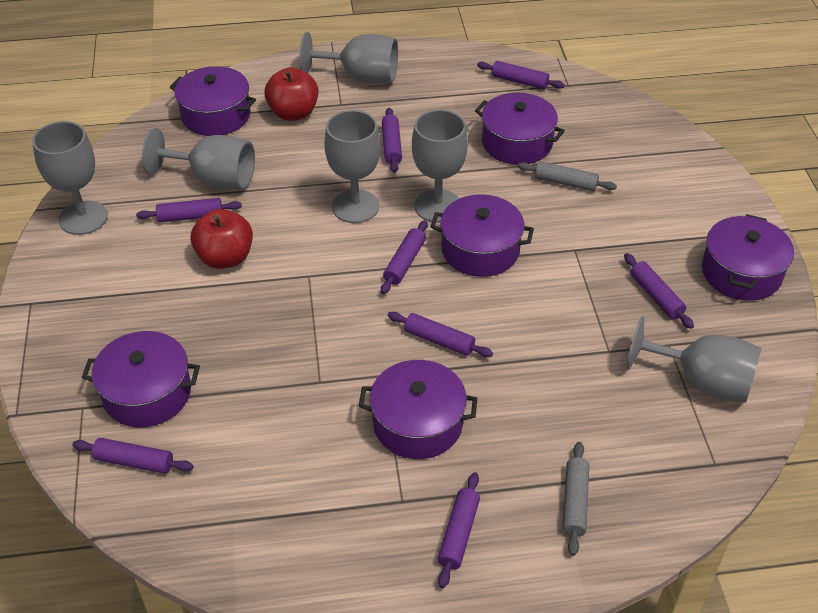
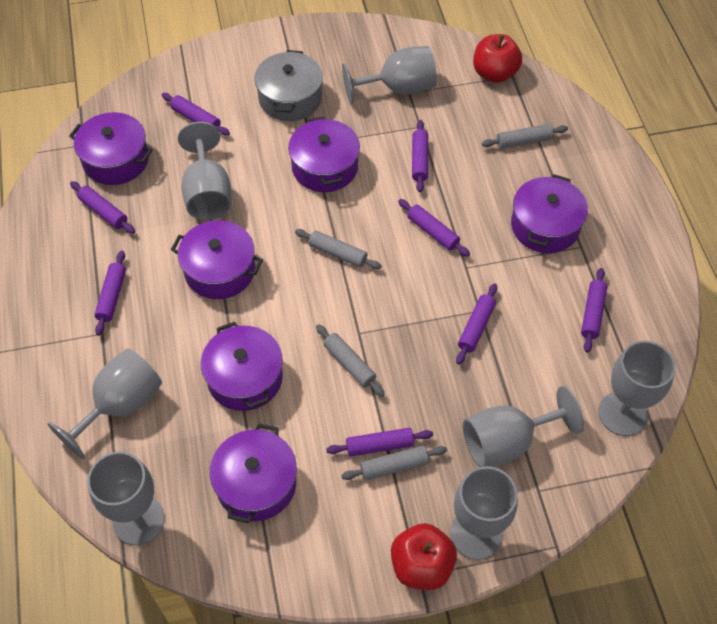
grey goblet: 6 -> 7
grey pot: 0 -> 1
grey rolling pin: 2 -> 4

